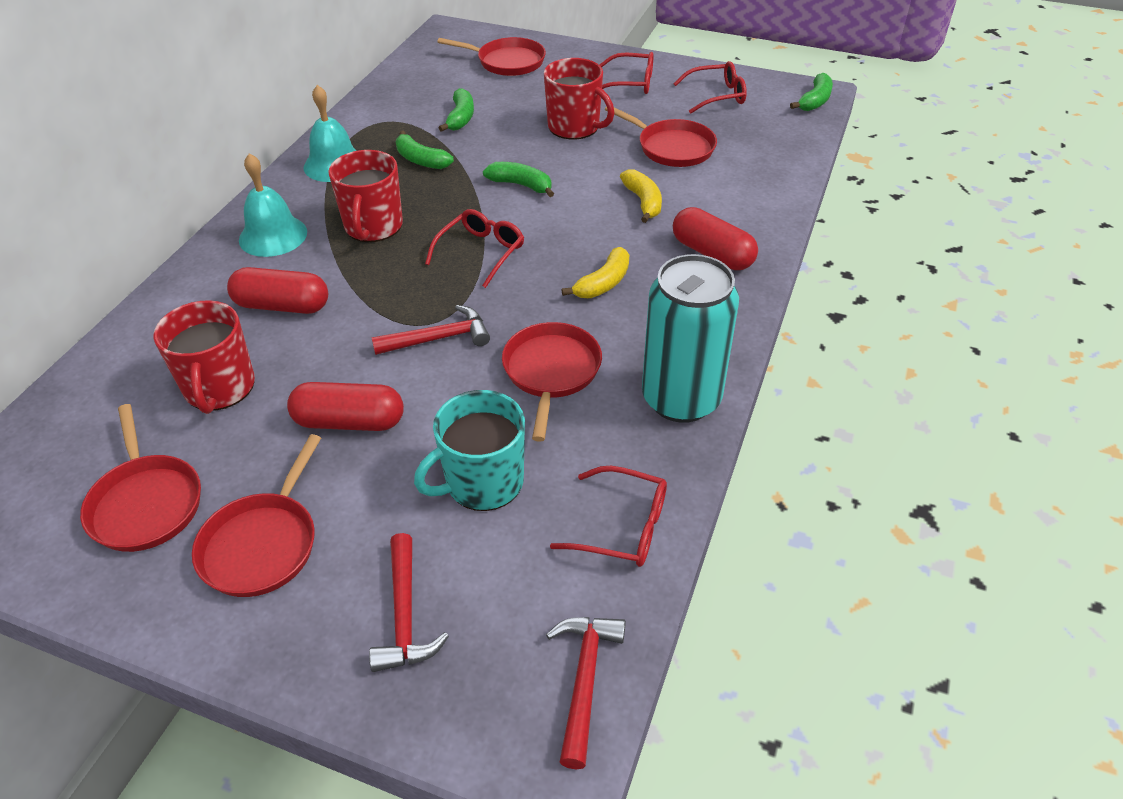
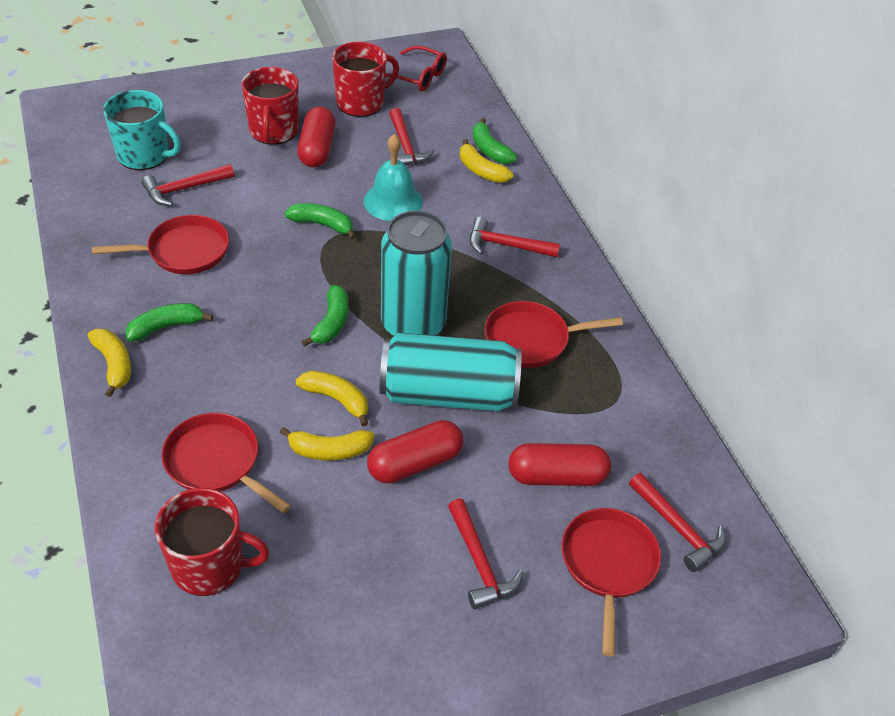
red glasses: 4 -> 1
red hammer: 3 -> 5
red pan: 5 -> 4
turquoise bell: 2 -> 1
turquoise can: 1 -> 2
yellow banana: 2 -> 4

